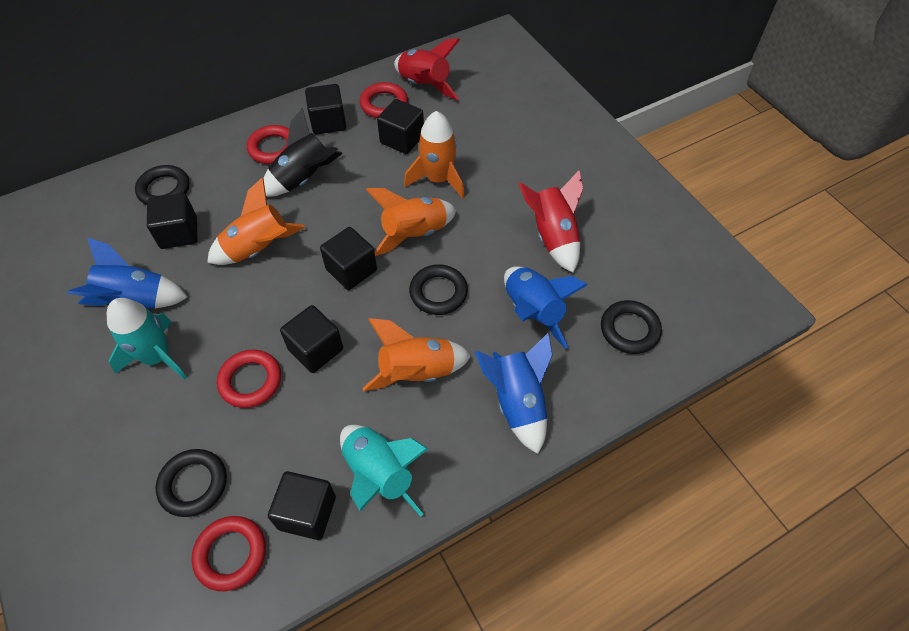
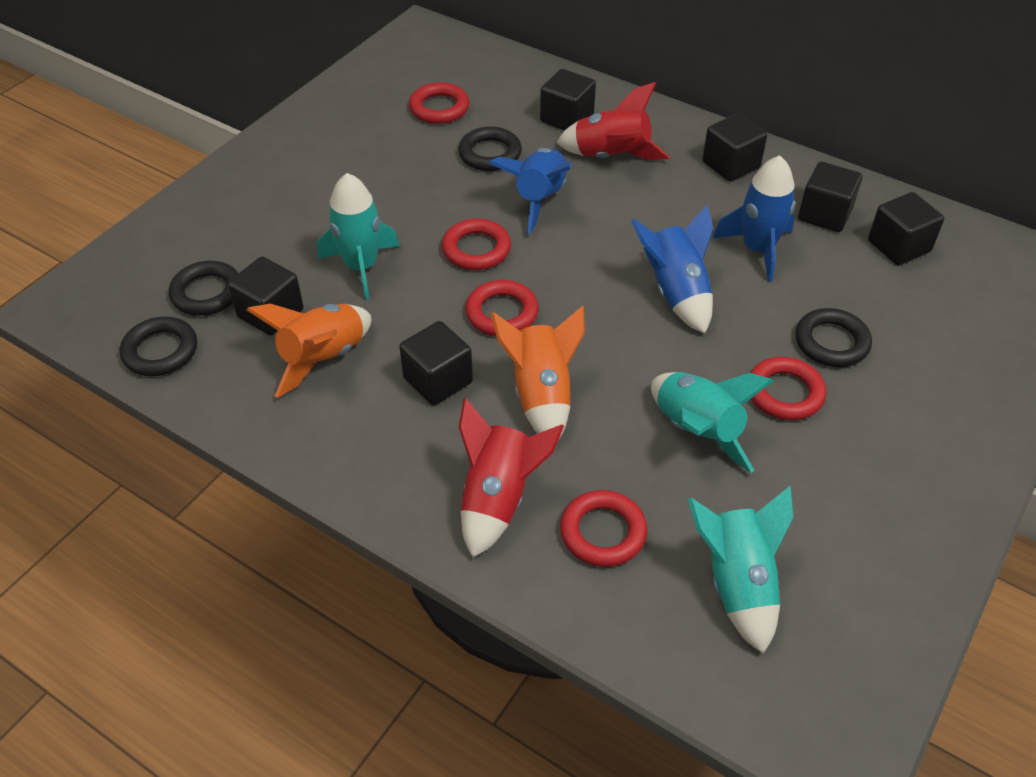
black rocket: 1 -> 0
orange rocket: 4 -> 2
red ring: 4 -> 5
turquoise rocket: 2 -> 3

